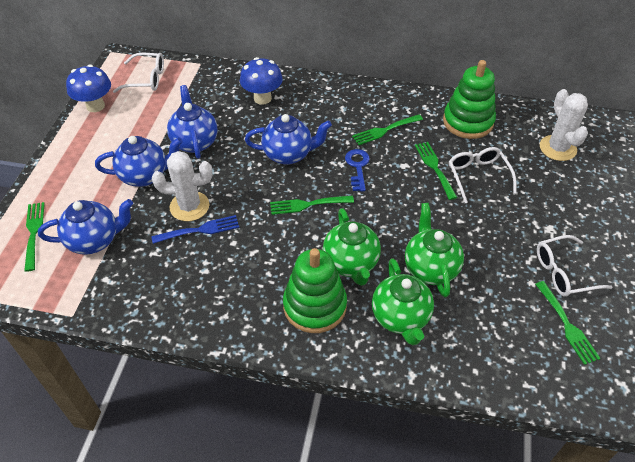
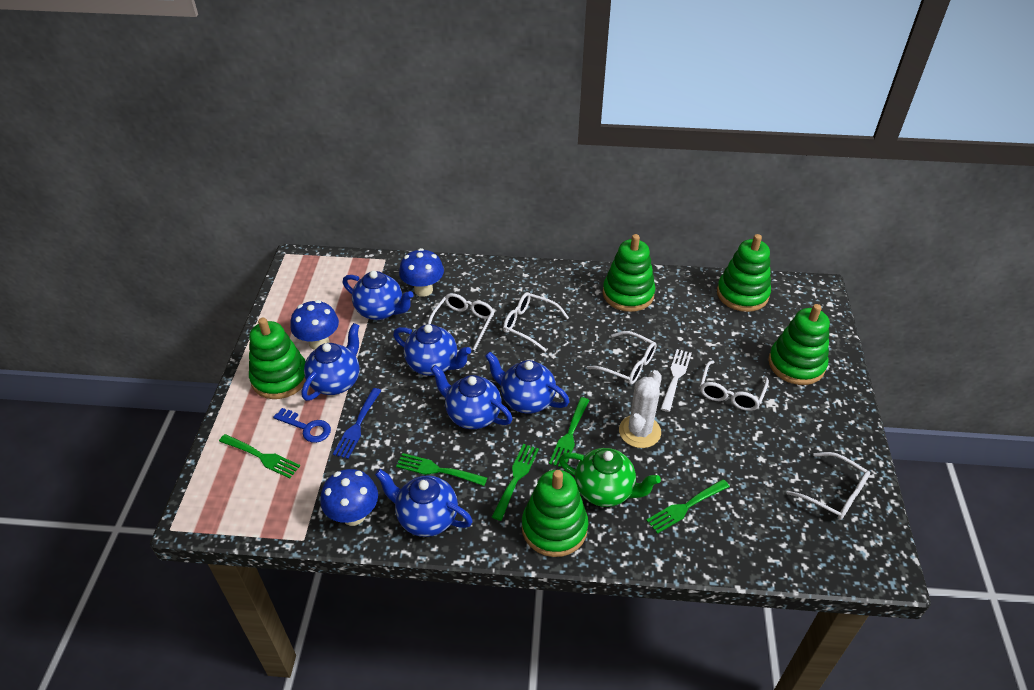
blue mushroom: 2 -> 3
blue teapot: 4 -> 6
green stacking toy: 2 -> 5
green teapot: 3 -> 1
white cactus: 2 -> 1
white fork: 0 -> 1
white glasses: 3 -> 5

